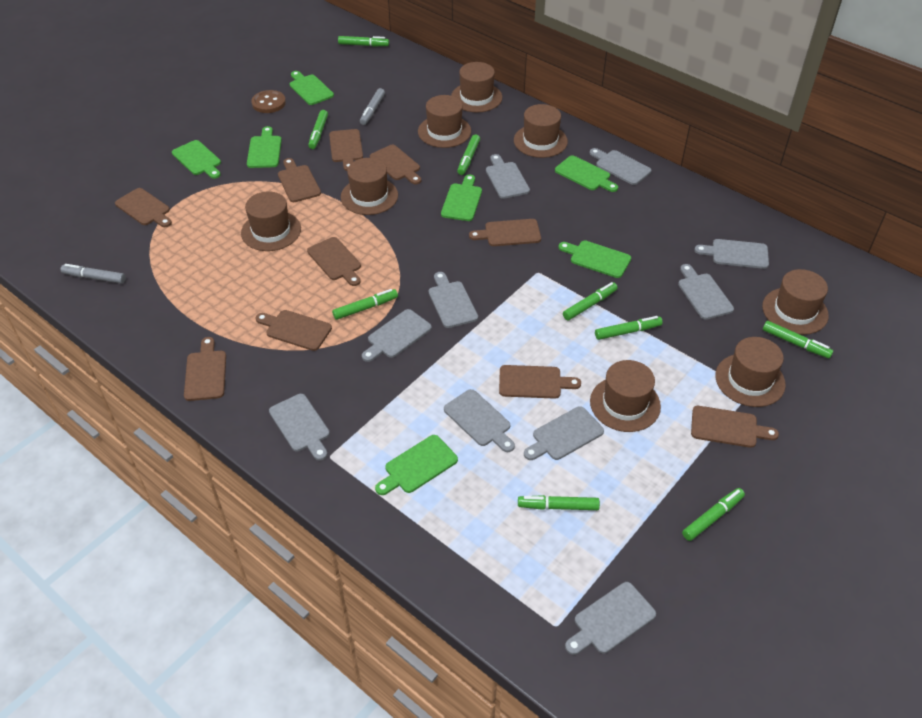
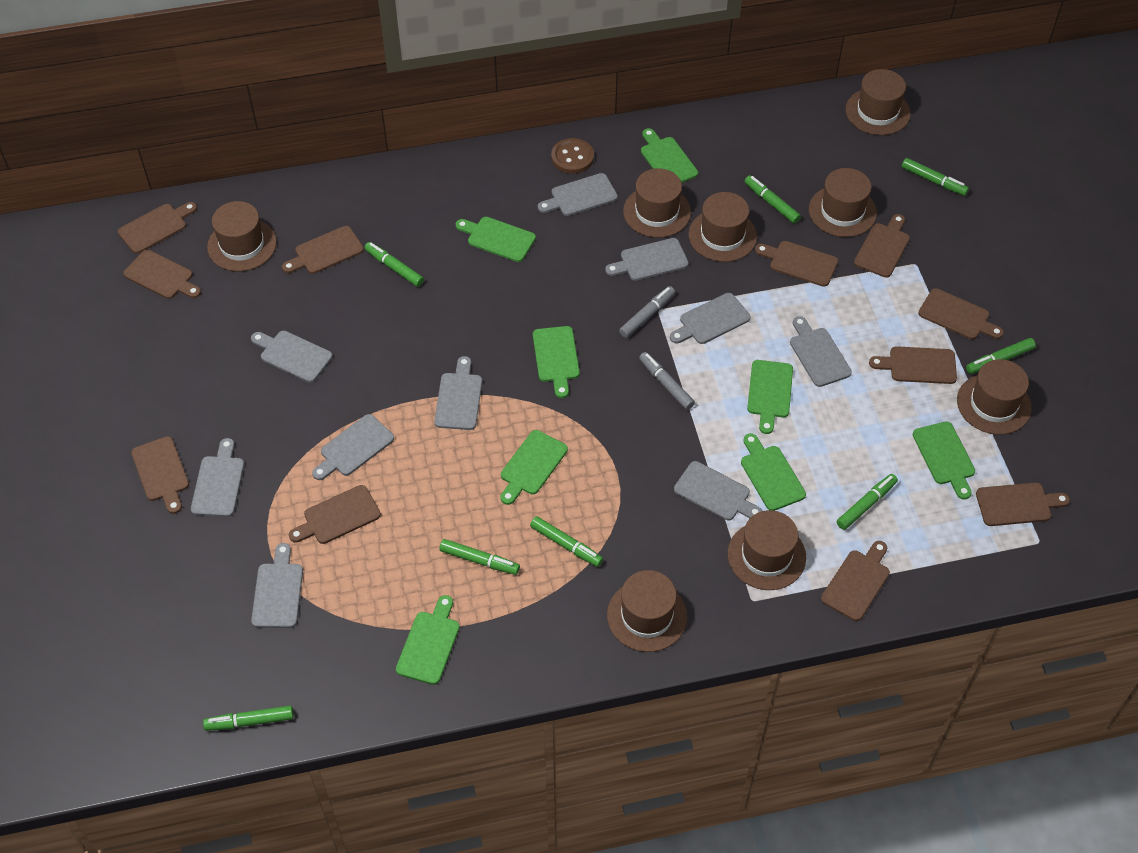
brown cutting board: 10 -> 11
green cutting board: 7 -> 8
green marker: 9 -> 8

